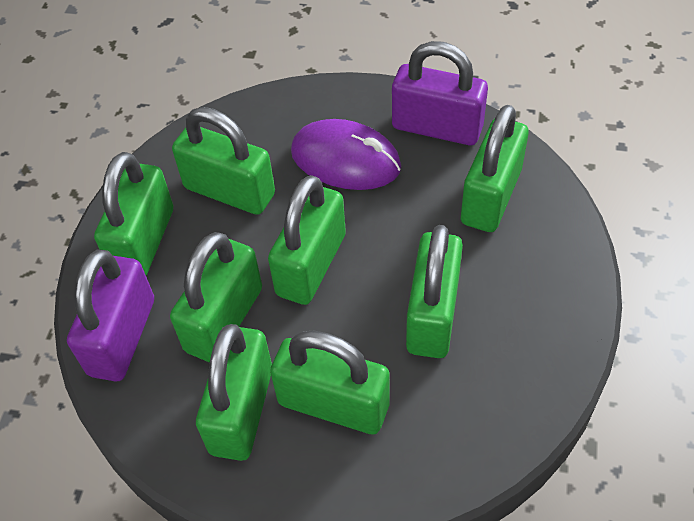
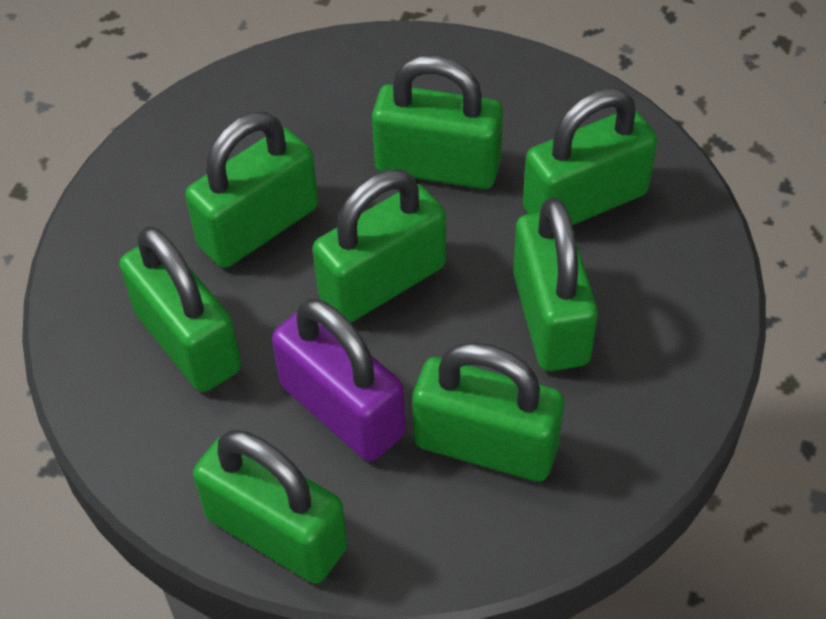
purple mouse: 1 -> 0
purple padlock: 2 -> 1

